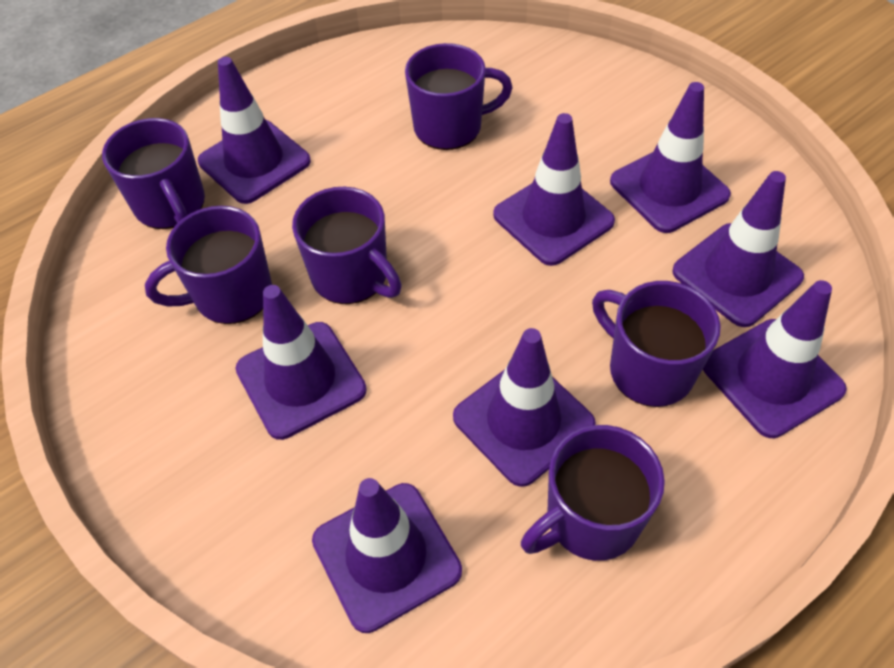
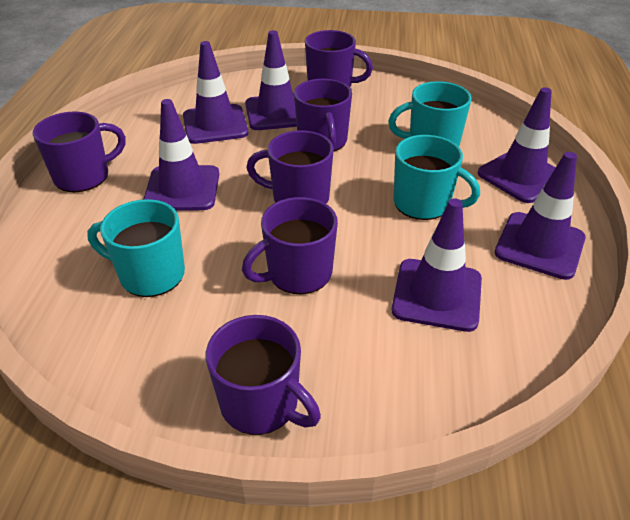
purple traffic cone: 8 -> 6
turquoise mug: 0 -> 3

